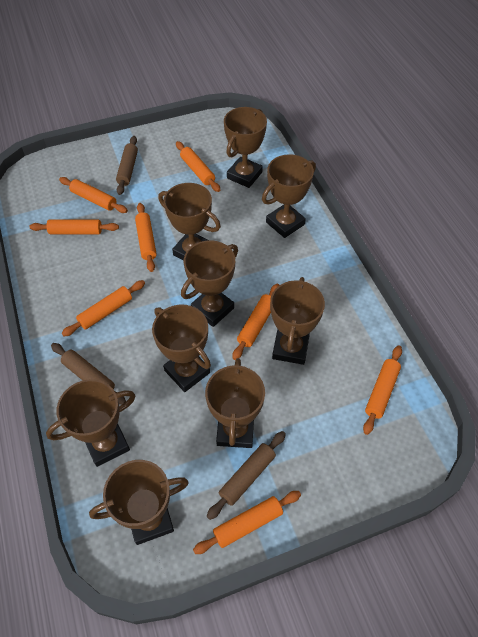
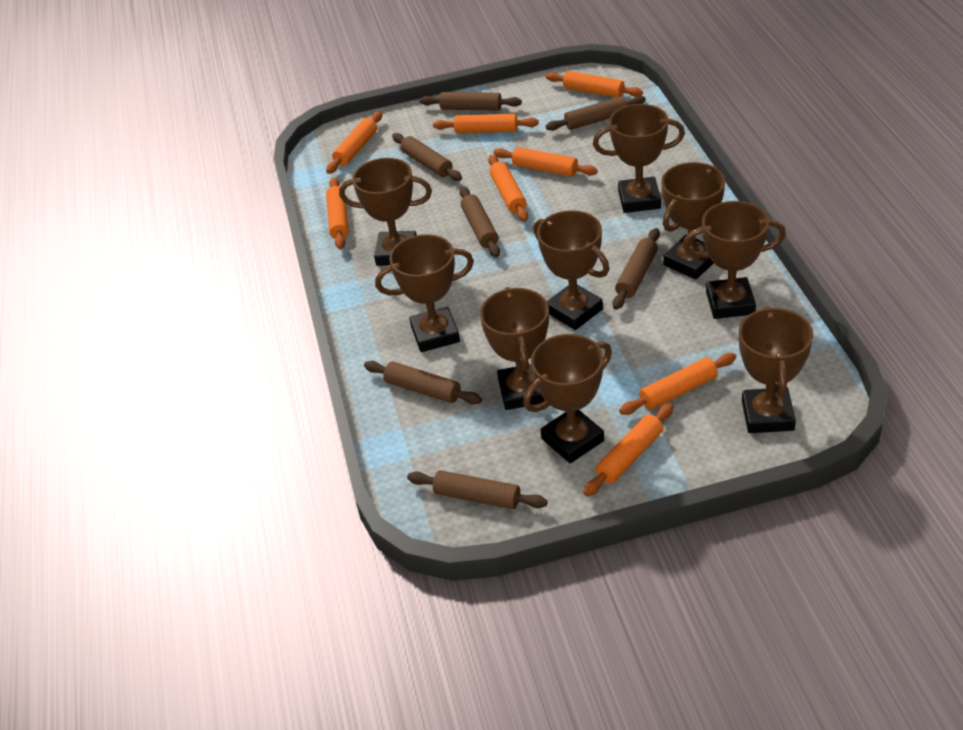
brown rolling pin: 3 -> 7

